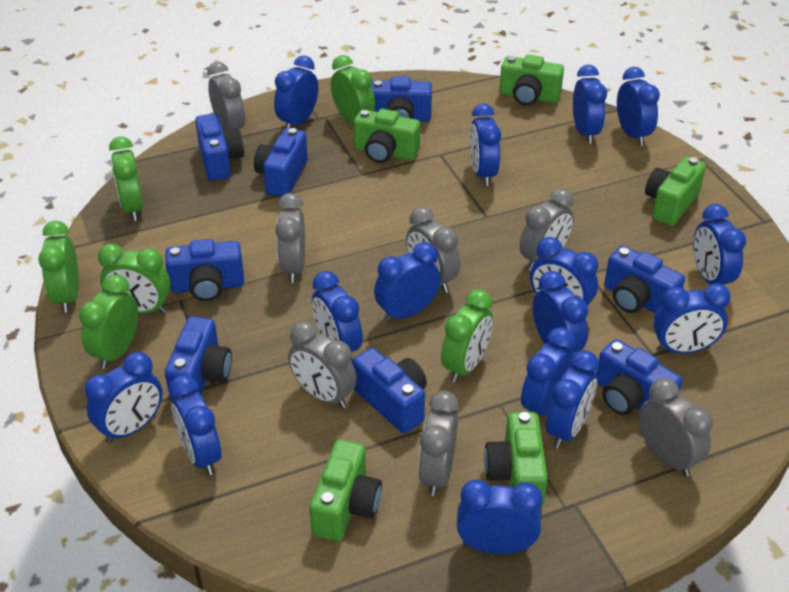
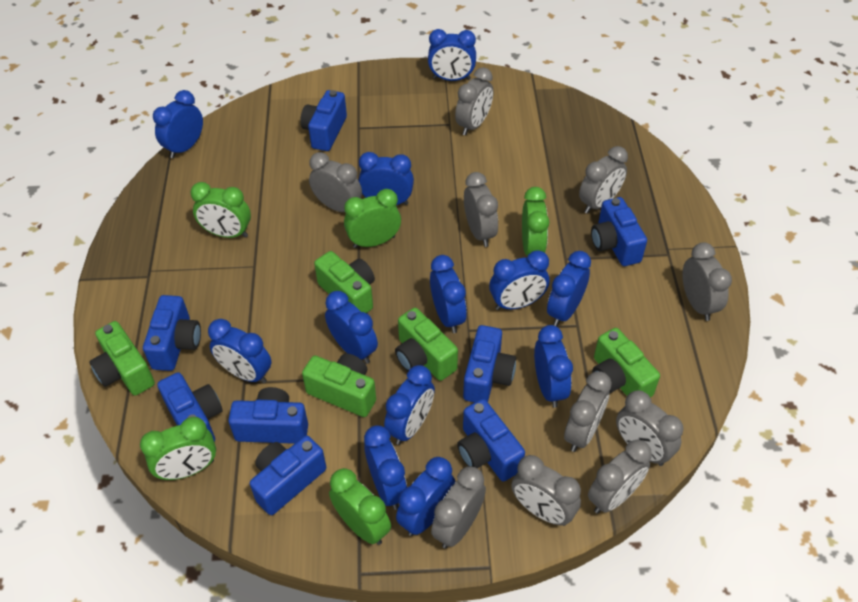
blue clock: 15 -> 12
green clock: 6 -> 5
grey clock: 7 -> 10

